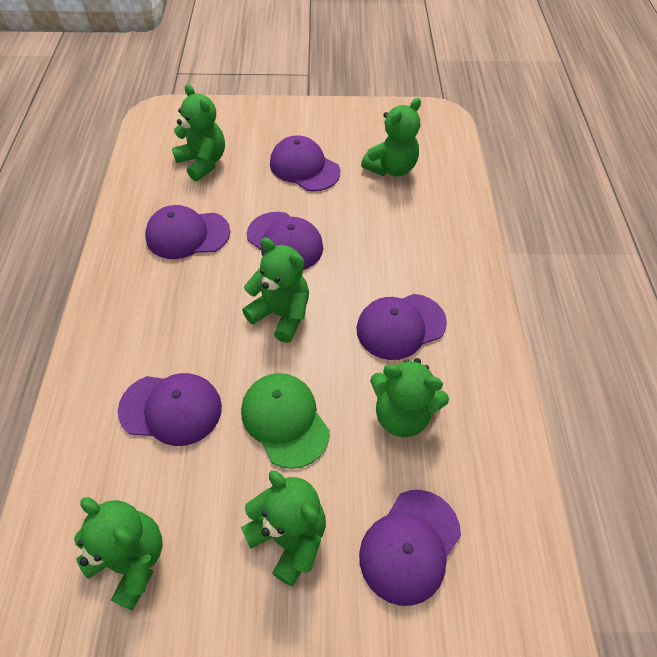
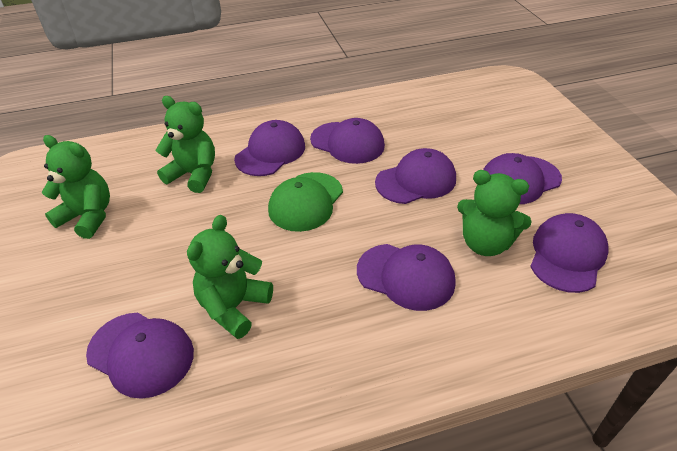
green teddy bear: 6 -> 4
purple cap: 6 -> 7

